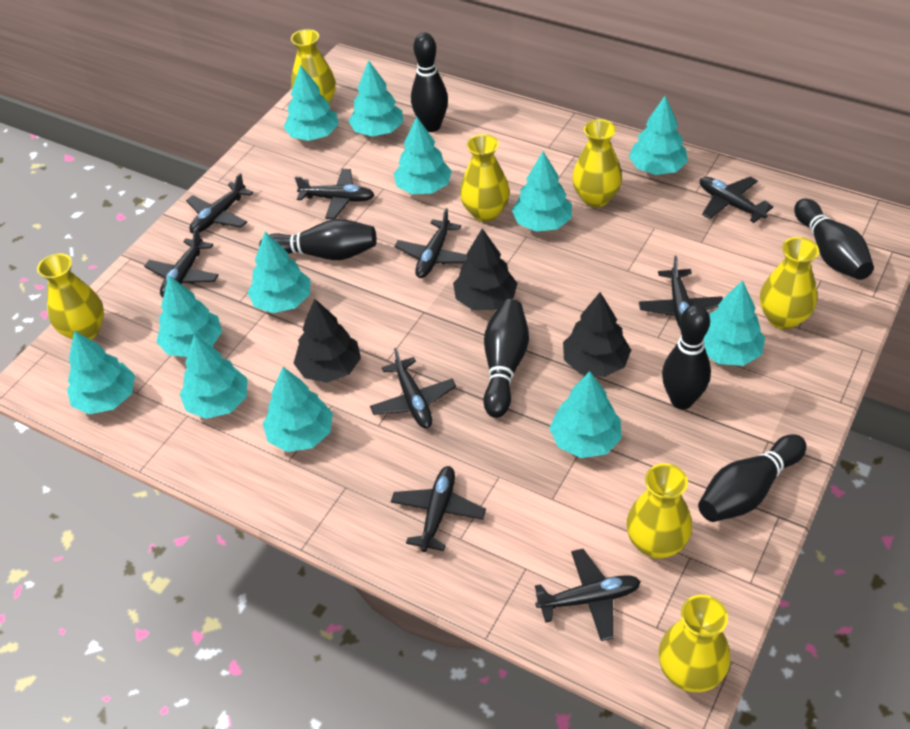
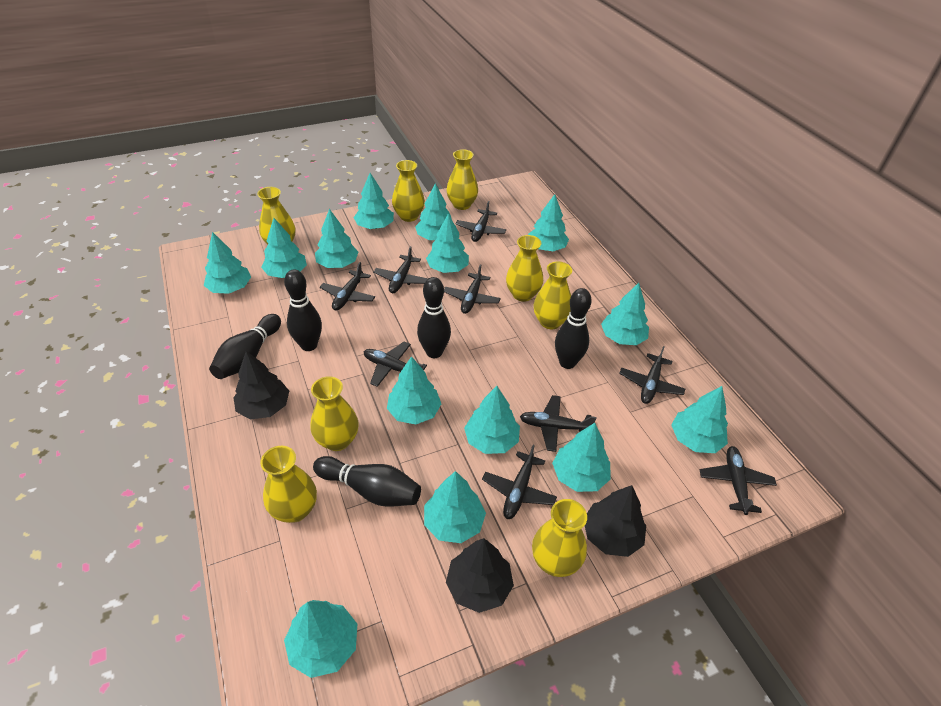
black bowling pin: 6 -> 5
turquoise tree: 12 -> 14
yellow vase: 7 -> 8

